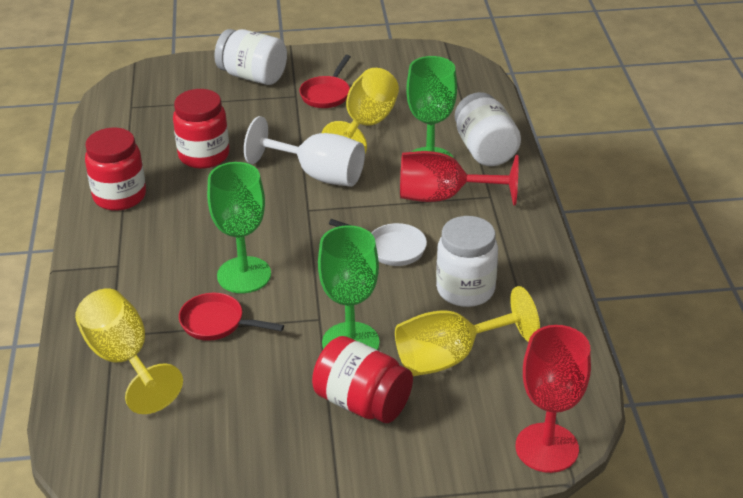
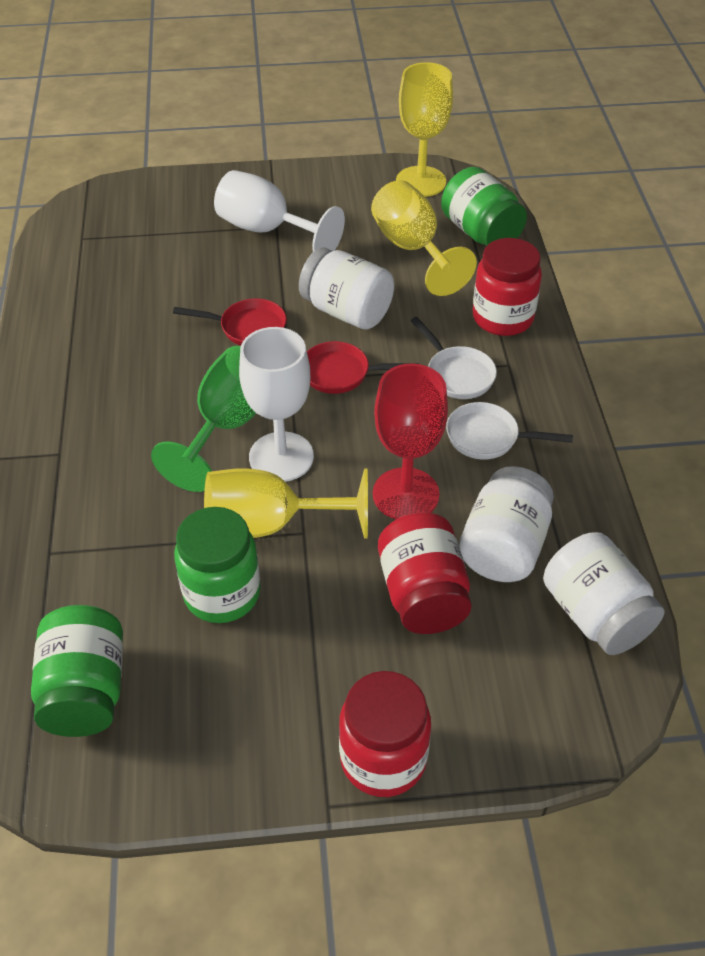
green goblet: 3 -> 1
green jar: 0 -> 3
red goblet: 2 -> 1
white goblet: 1 -> 2
white pan: 1 -> 2

